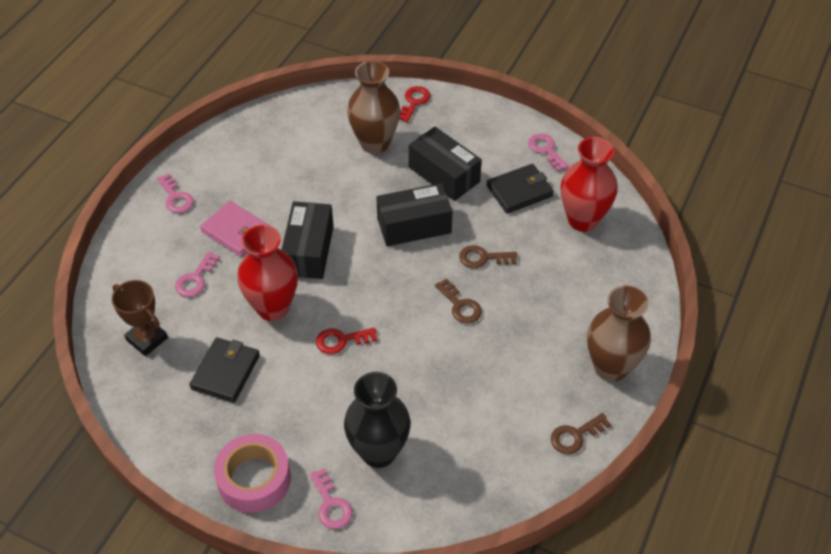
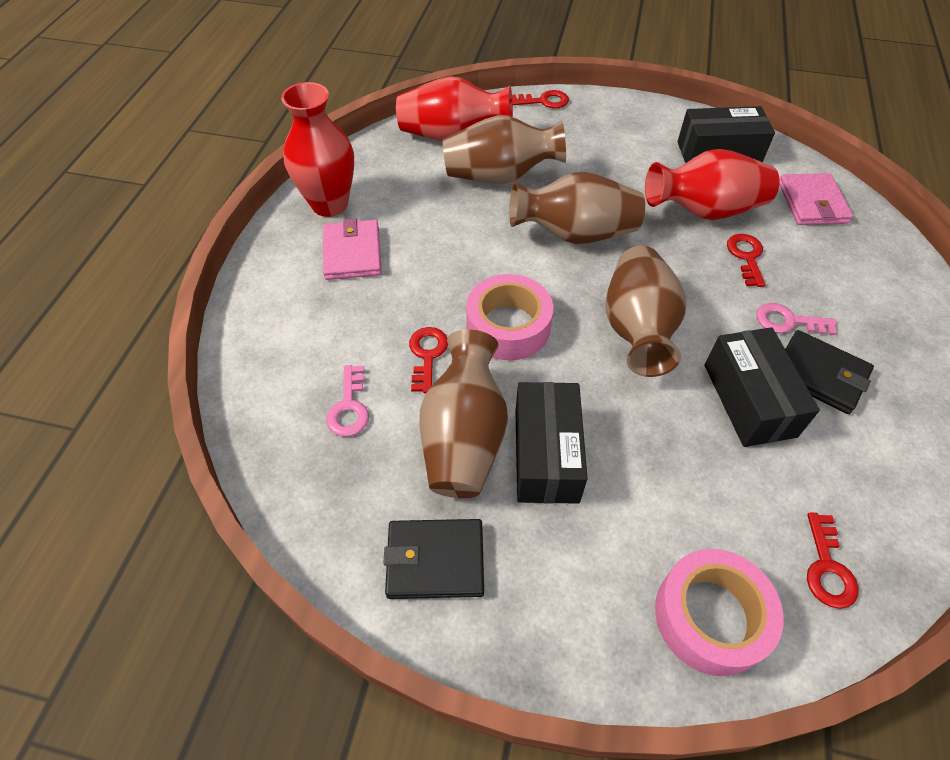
black vase: 1 -> 0
brown key: 3 -> 0
brown trophy: 1 -> 0
brown vase: 2 -> 4
pink key: 4 -> 2
pink tape: 1 -> 2
pink wallet: 1 -> 2
red key: 2 -> 4
red vase: 2 -> 3

